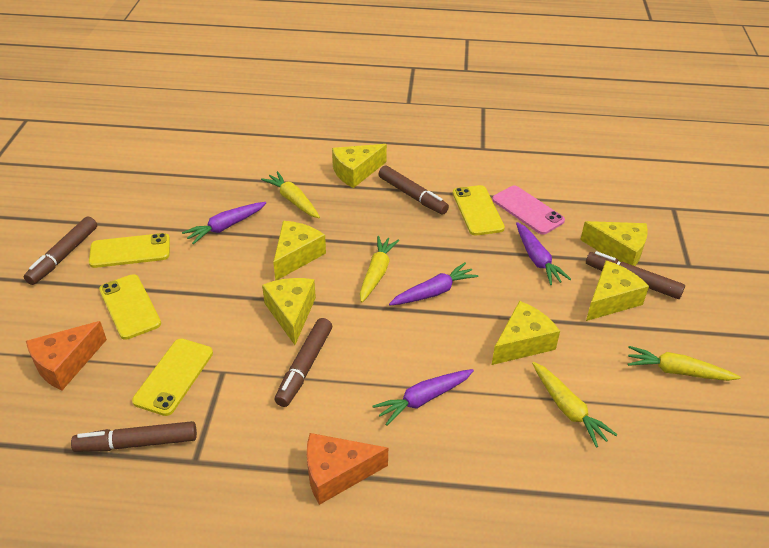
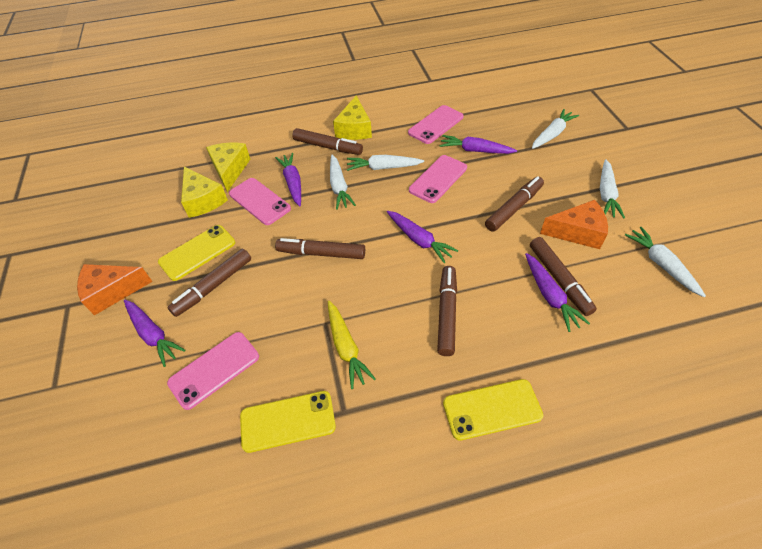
brown marker: 5 -> 6
pink phone: 1 -> 4
purple carrot: 4 -> 5
white carrot: 0 -> 5
yellow carrot: 4 -> 1
yellow cheese: 6 -> 3
yellow phone: 4 -> 3

